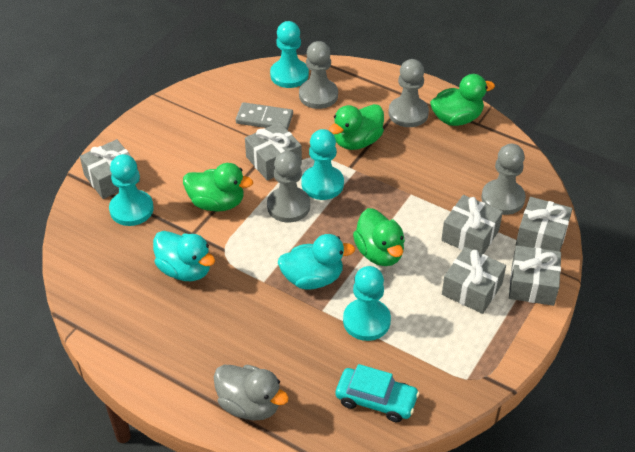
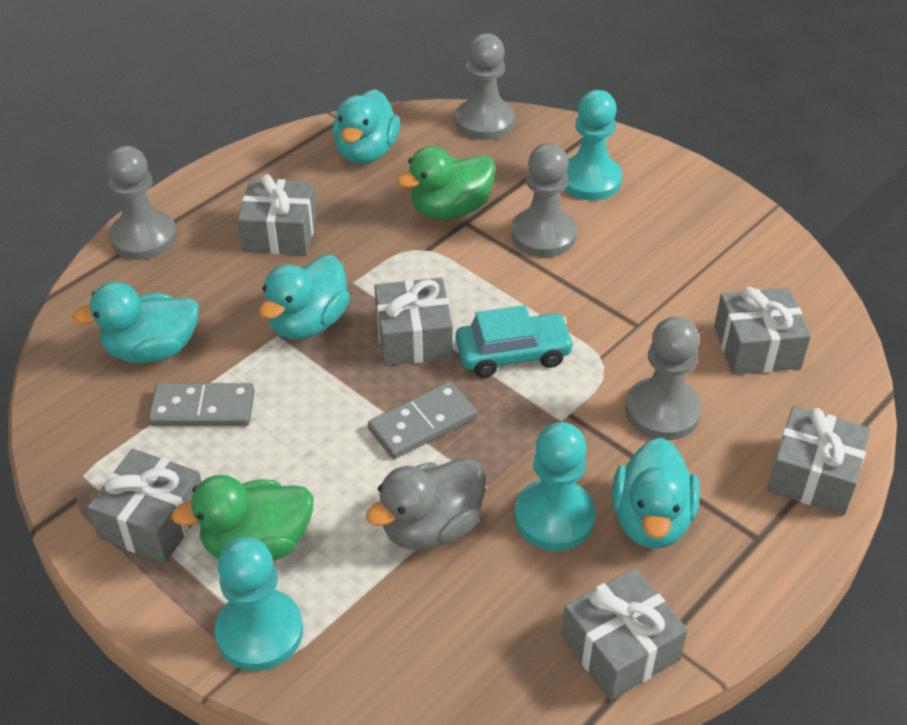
green duck: 4 -> 2
grey domino: 1 -> 2
turquoise duck: 2 -> 4
turquoise pawn: 4 -> 3

